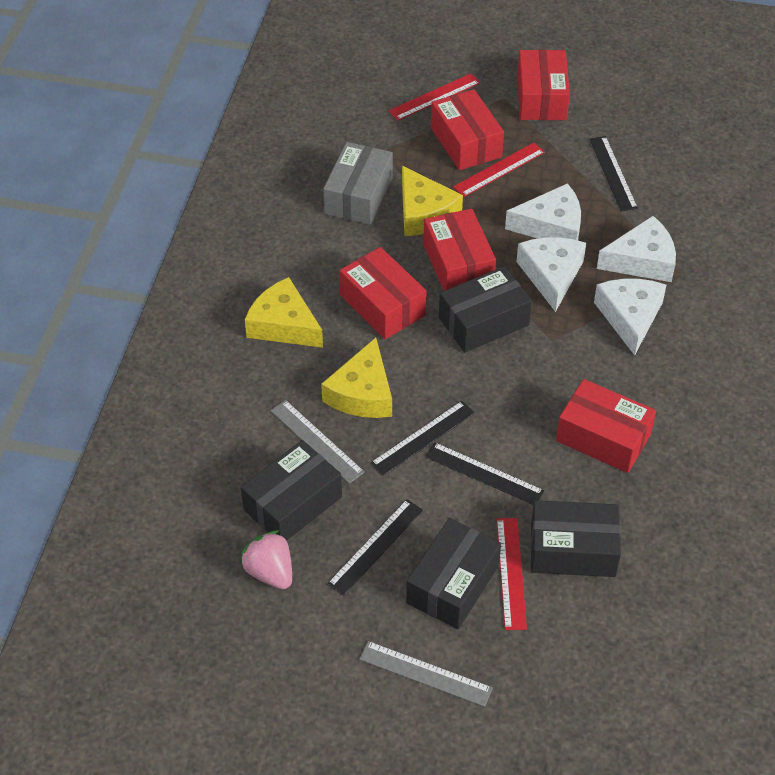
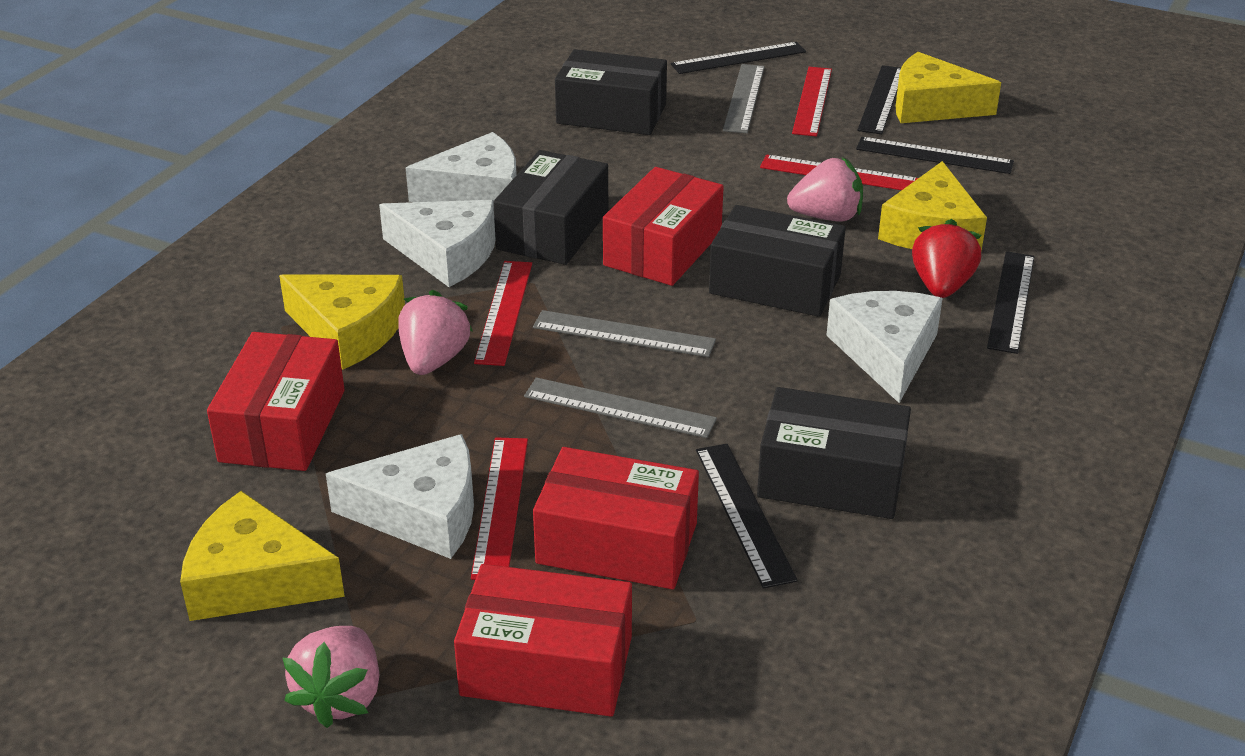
black ruler: 4 -> 5
grey box: 1 -> 0
grey ruler: 2 -> 3
pink strawberry: 1 -> 3
red box: 5 -> 4
red ruler: 3 -> 4
red strawberry: 0 -> 1
yellow cheese: 3 -> 4

